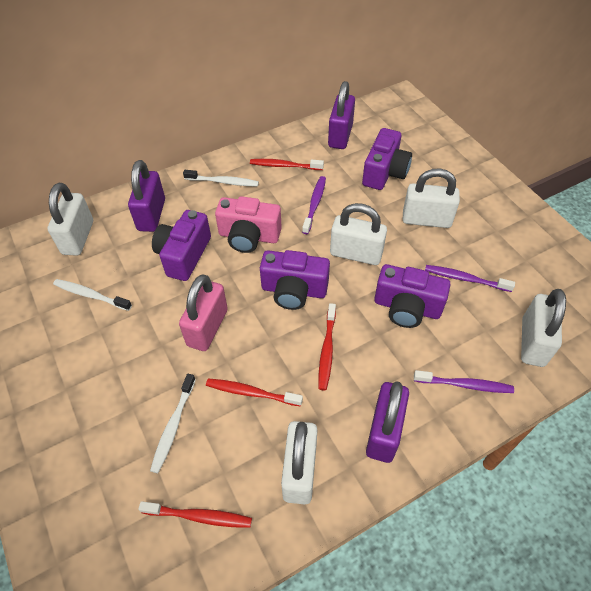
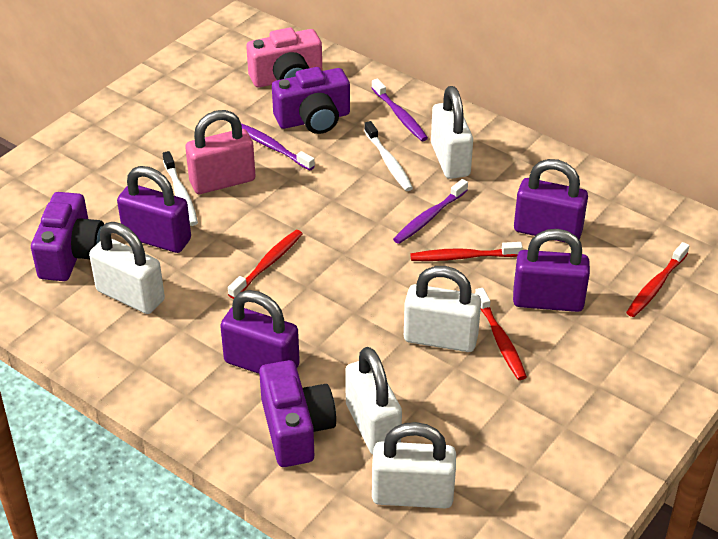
purple camera: 4 -> 3
purple padlock: 3 -> 4
white toothbrush: 3 -> 2

